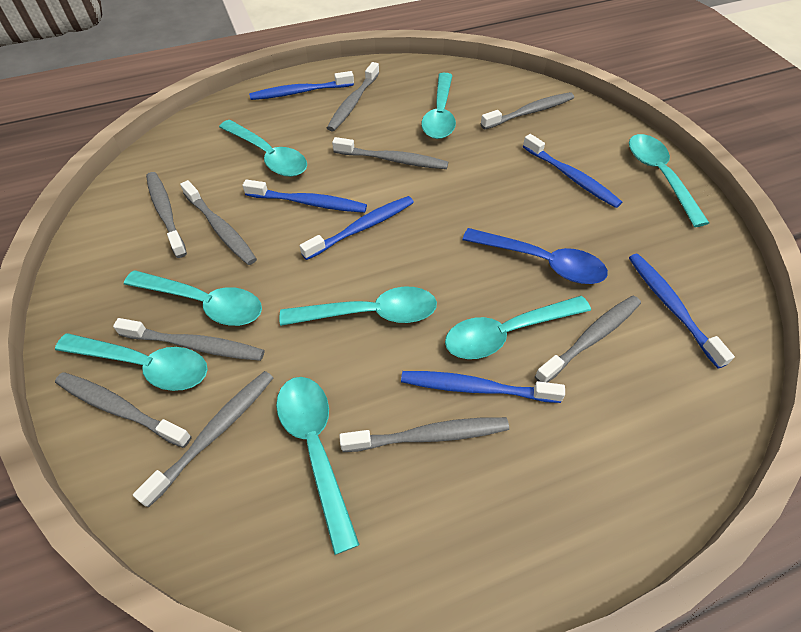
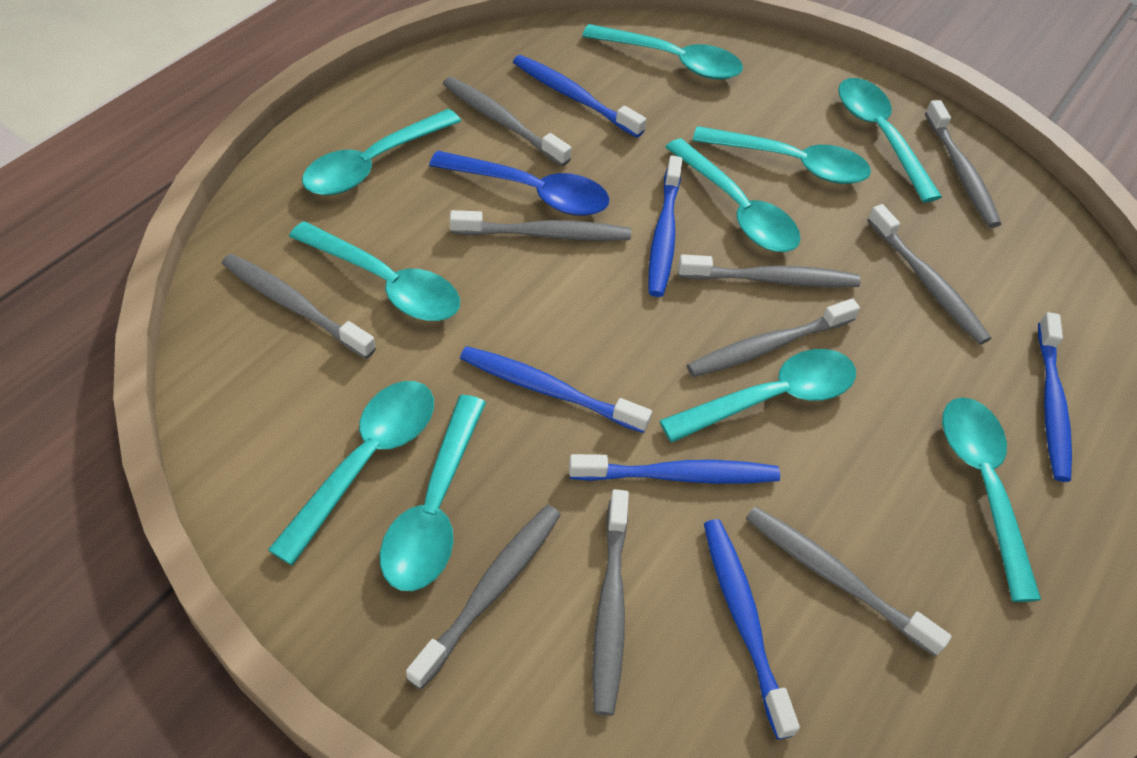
turquoise spoon: 8 -> 10

